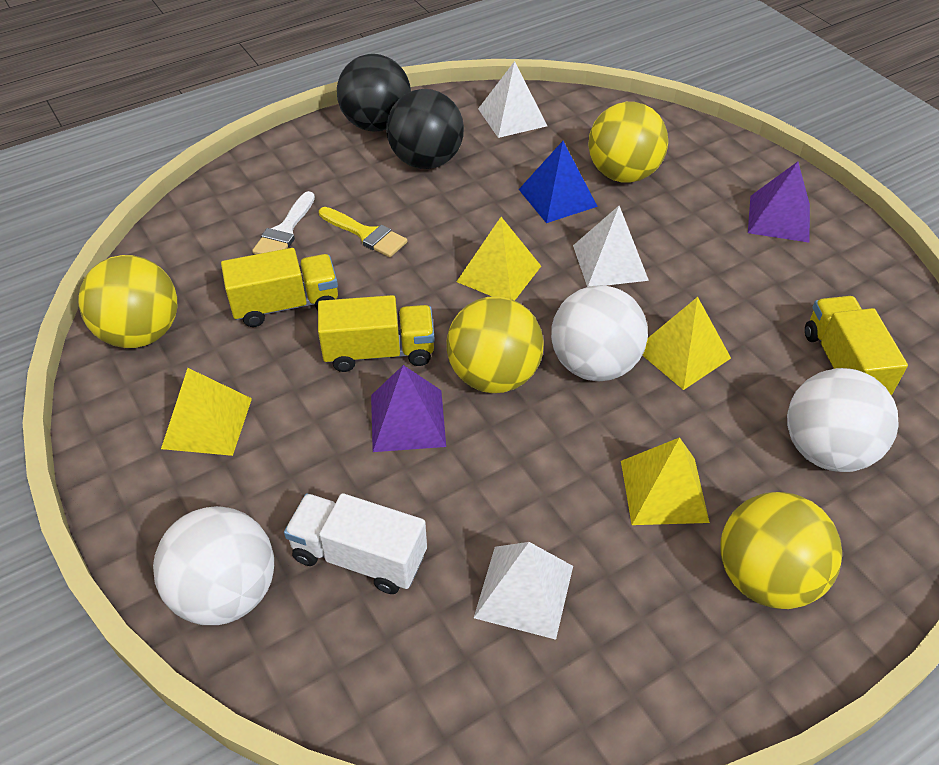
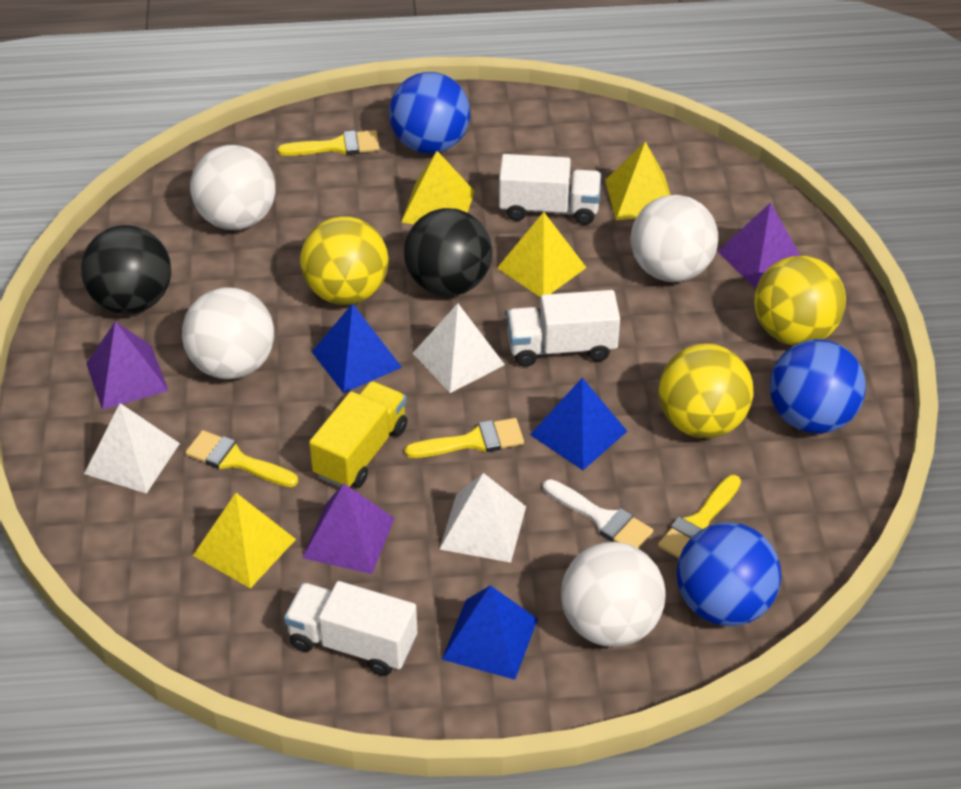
blue ball: 0 -> 3
blue pyramid: 1 -> 3
purple pyramid: 2 -> 3
white ball: 3 -> 4
white truck: 1 -> 3
yellow ball: 4 -> 3
yellow brush: 1 -> 4
yellow truck: 3 -> 1

